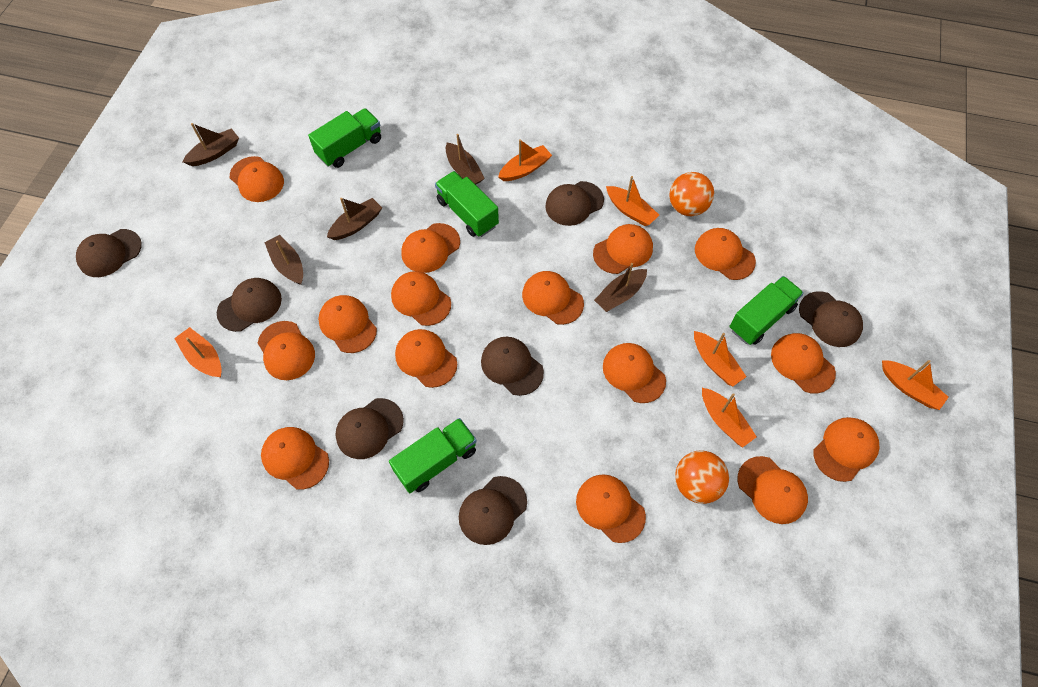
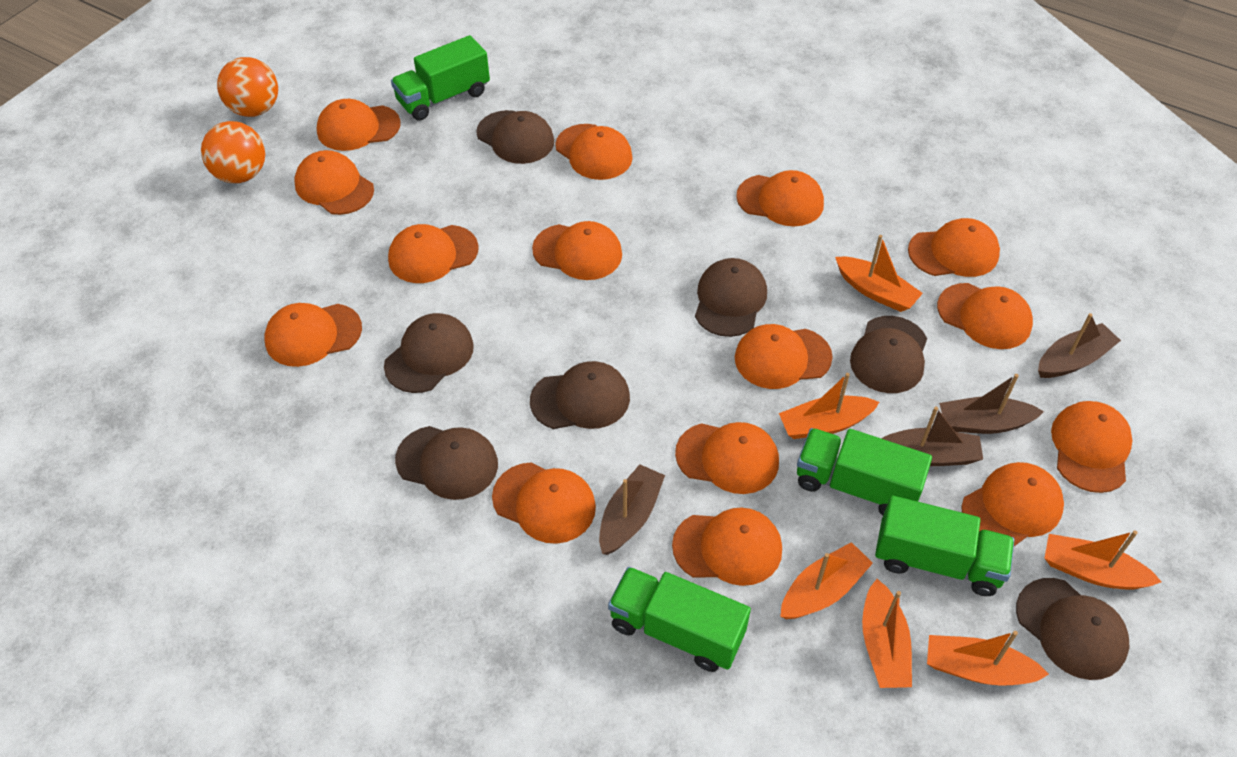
brown boat: 5 -> 4

